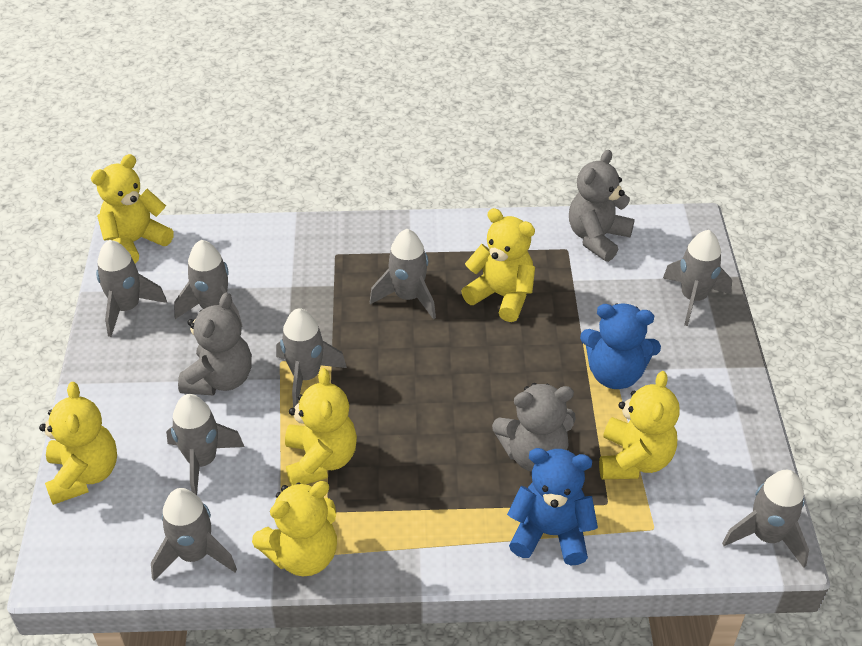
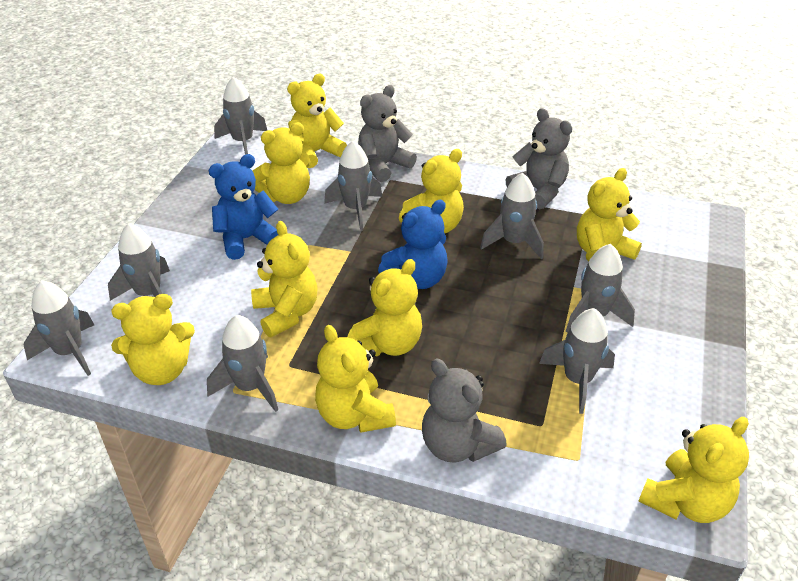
yellow teddy bear: 6 -> 9

